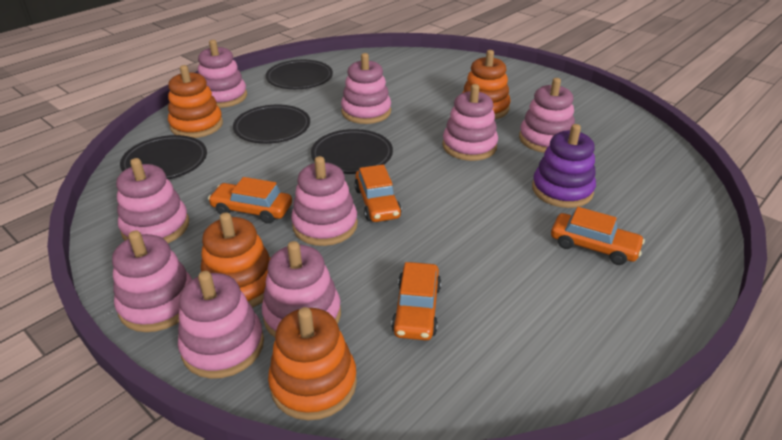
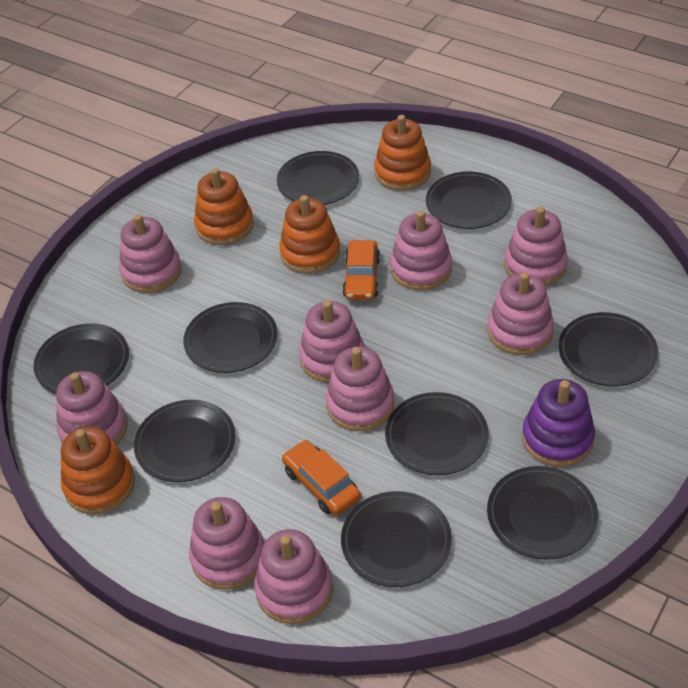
black plate: 4 -> 9
orange car: 4 -> 2

